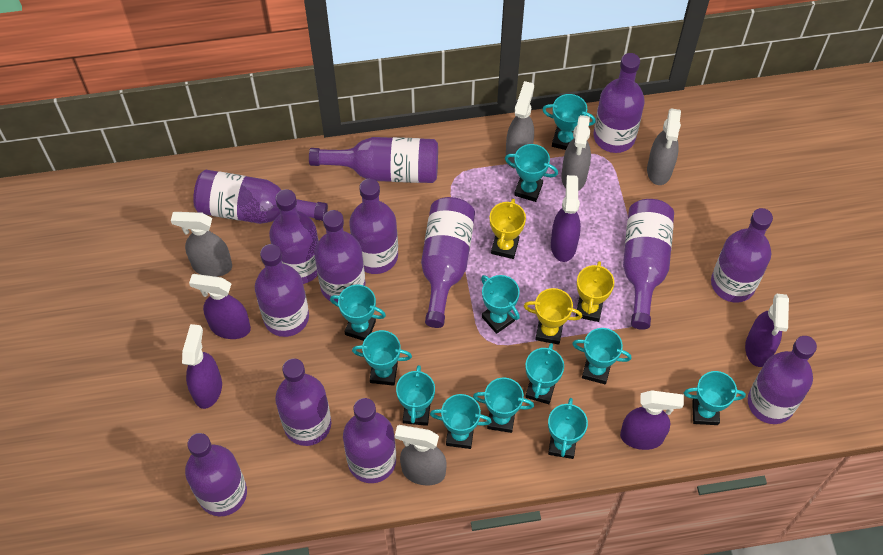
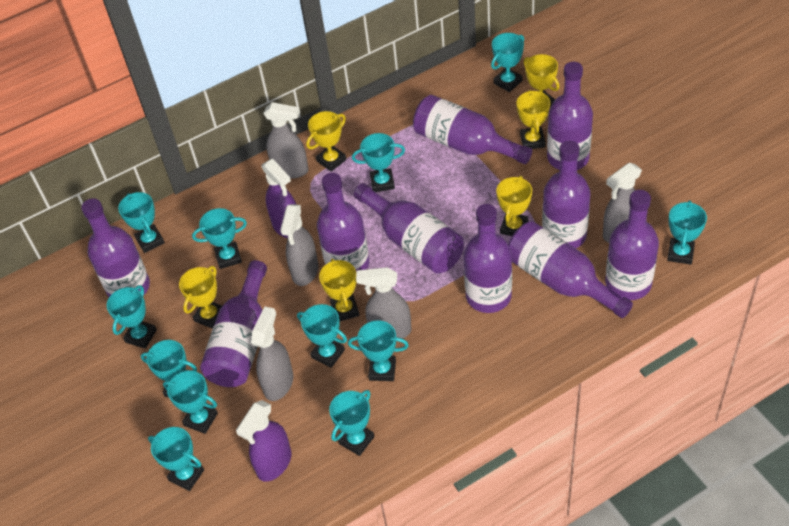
purple bottle: 14 -> 10
purple spray bottle: 5 -> 2
yellow trophy: 3 -> 6

